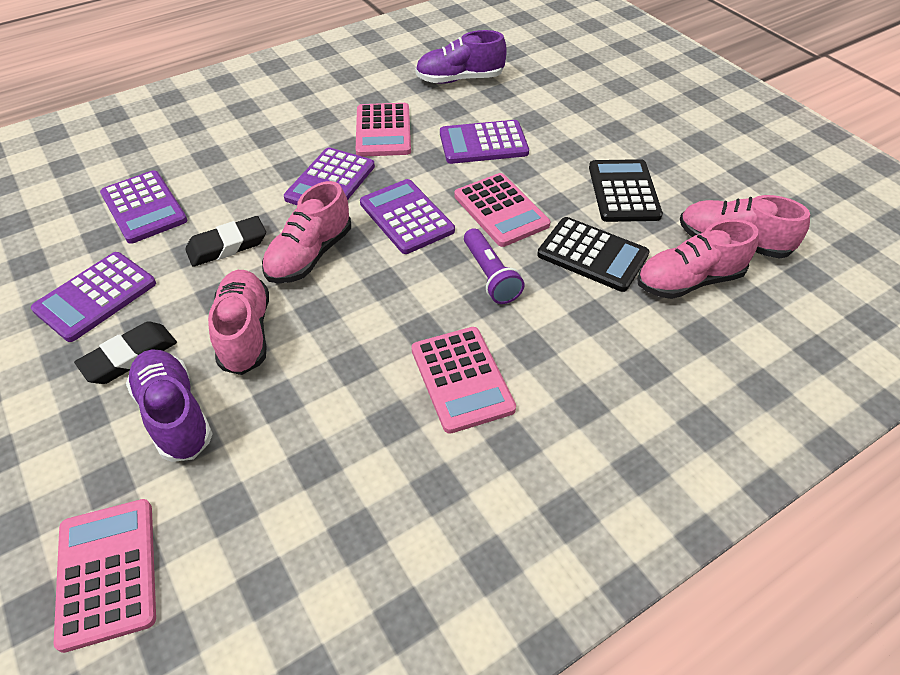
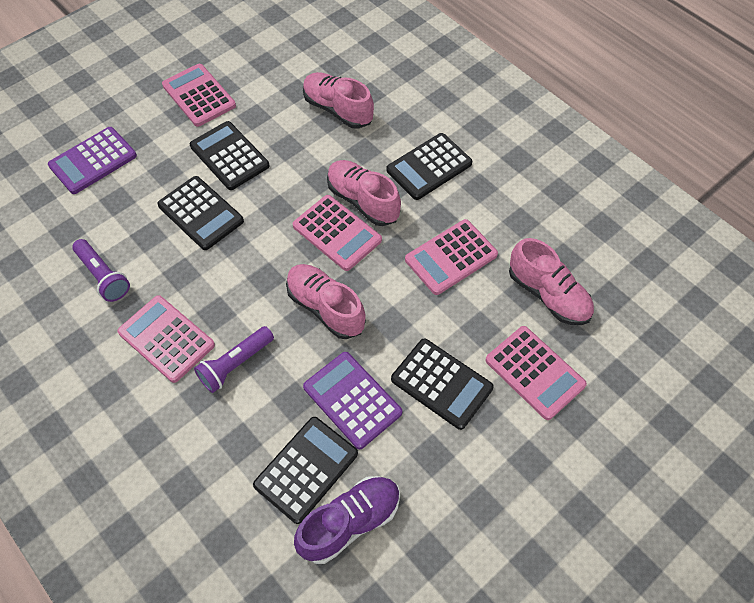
black calculator: 2 -> 5
black eraser: 2 -> 0
pink calculator: 4 -> 5
purple calculator: 5 -> 2
purple flashlight: 1 -> 2
purple shoe: 2 -> 1

